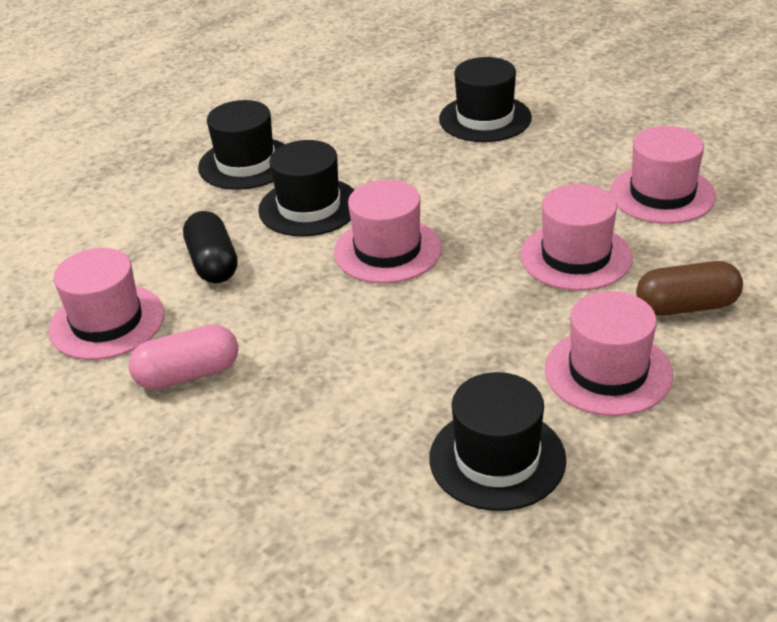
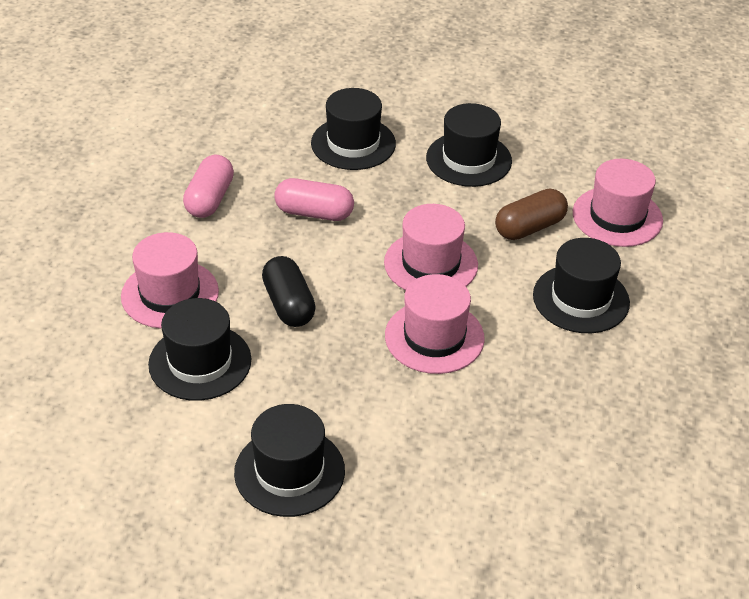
black hat: 4 -> 5
pink capsule: 1 -> 2
pink hat: 5 -> 4

